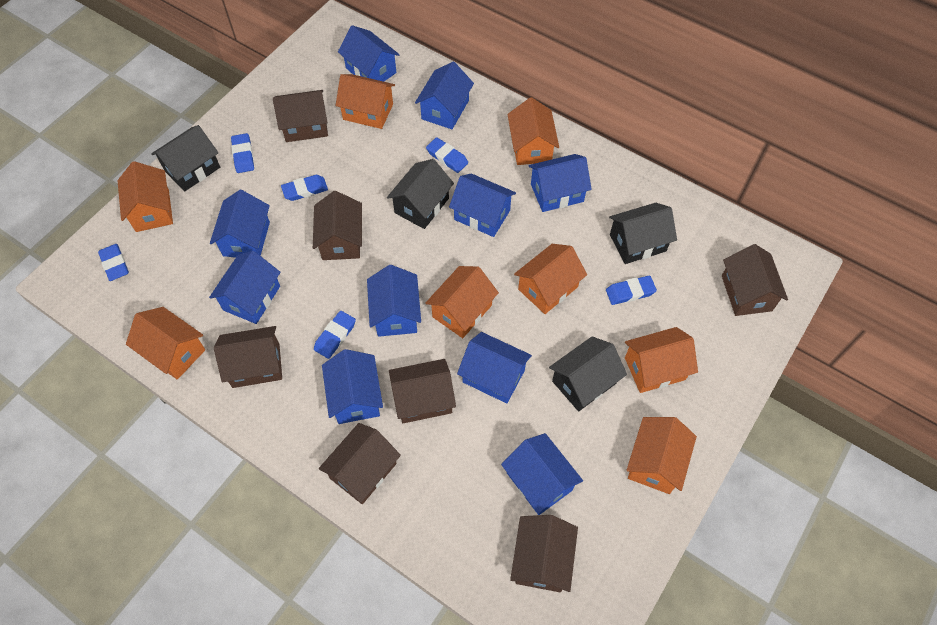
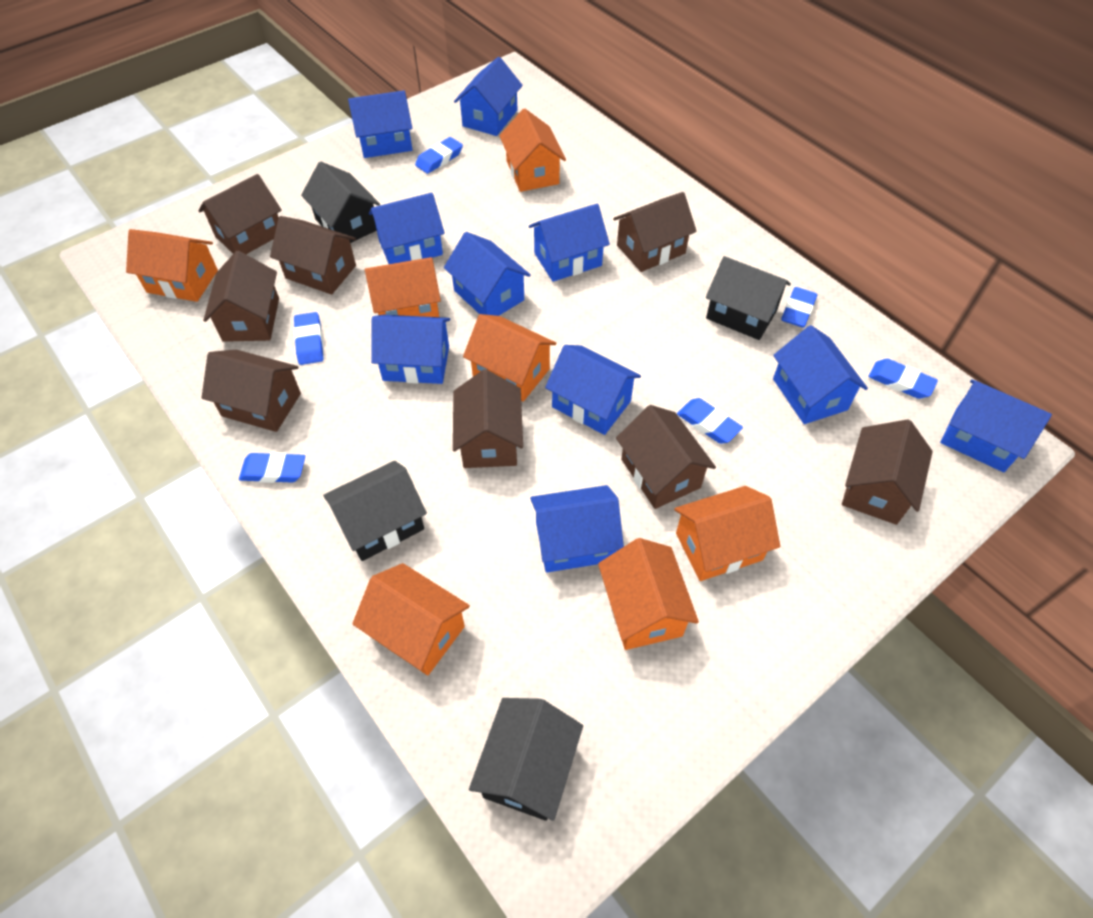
brown house: 7 -> 8
orange house: 8 -> 7

